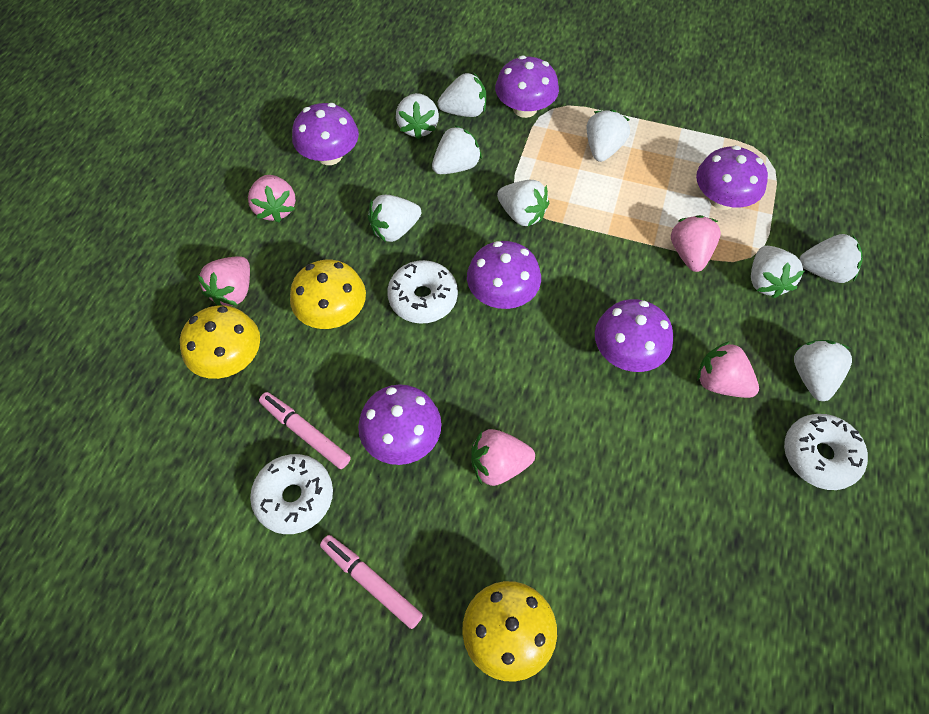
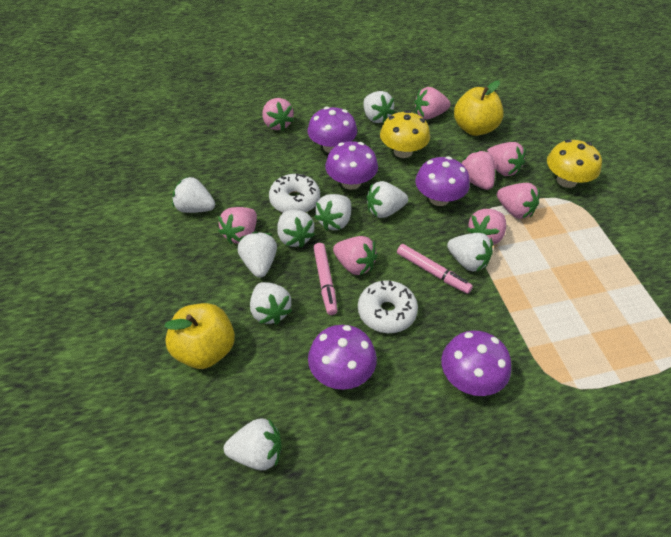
pink strawberry: 5 -> 8
purple mushroom: 6 -> 5
white donut: 3 -> 2
yellow apple: 0 -> 2
yellow mushroom: 3 -> 2

